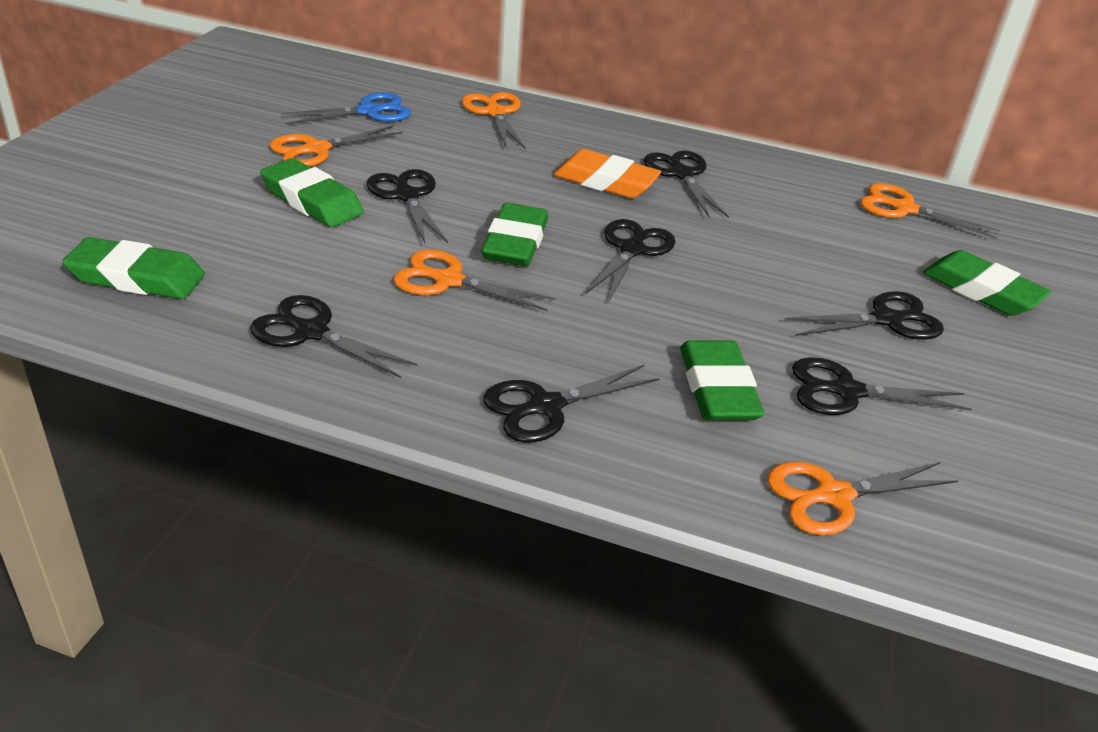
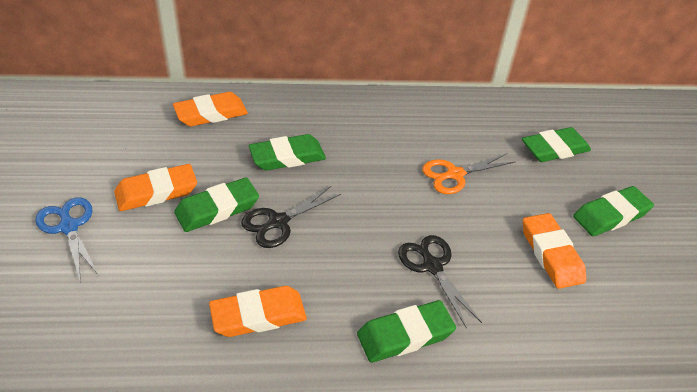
black scissors: 7 -> 2
orange eraser: 1 -> 4
orange scissors: 5 -> 1

